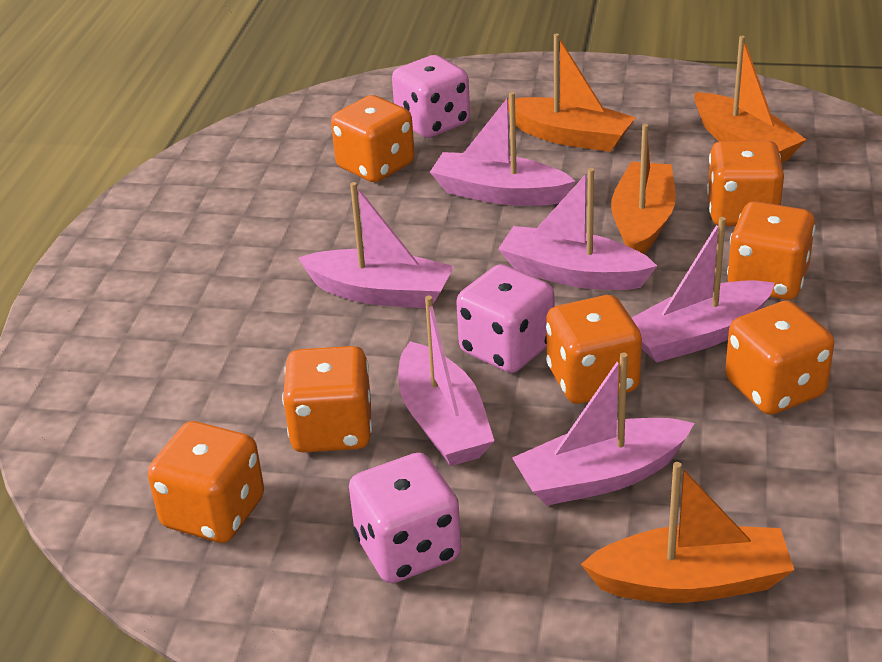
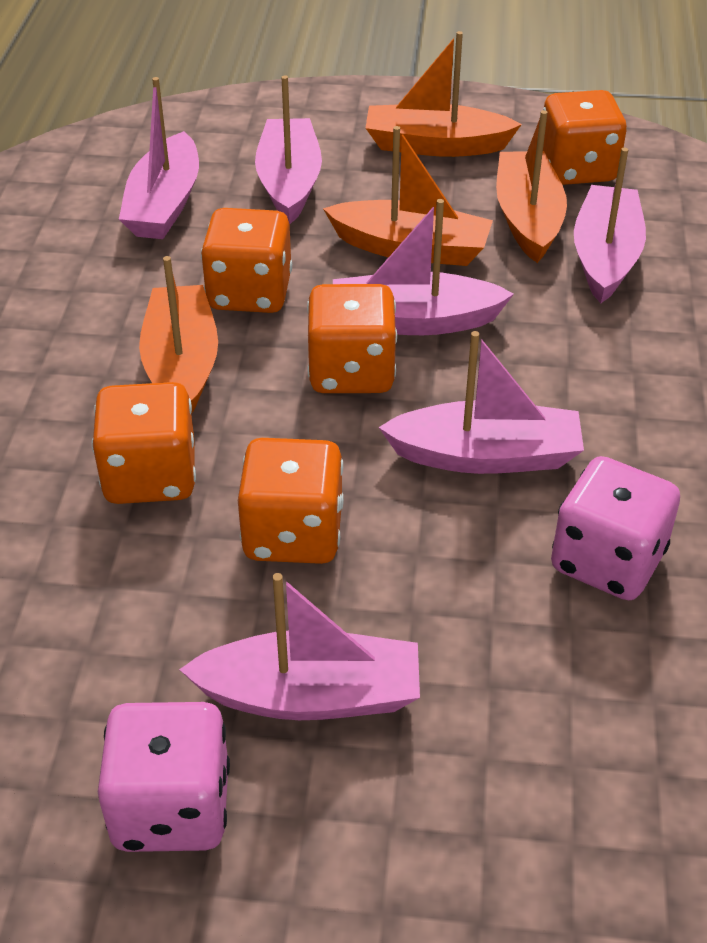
orange dice: 7 -> 5
pink dice: 3 -> 2

